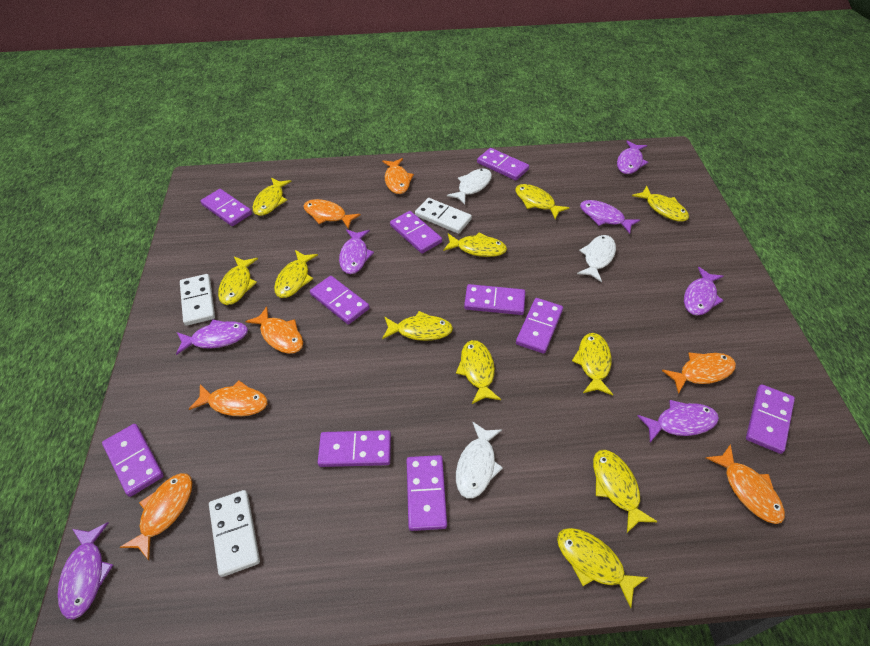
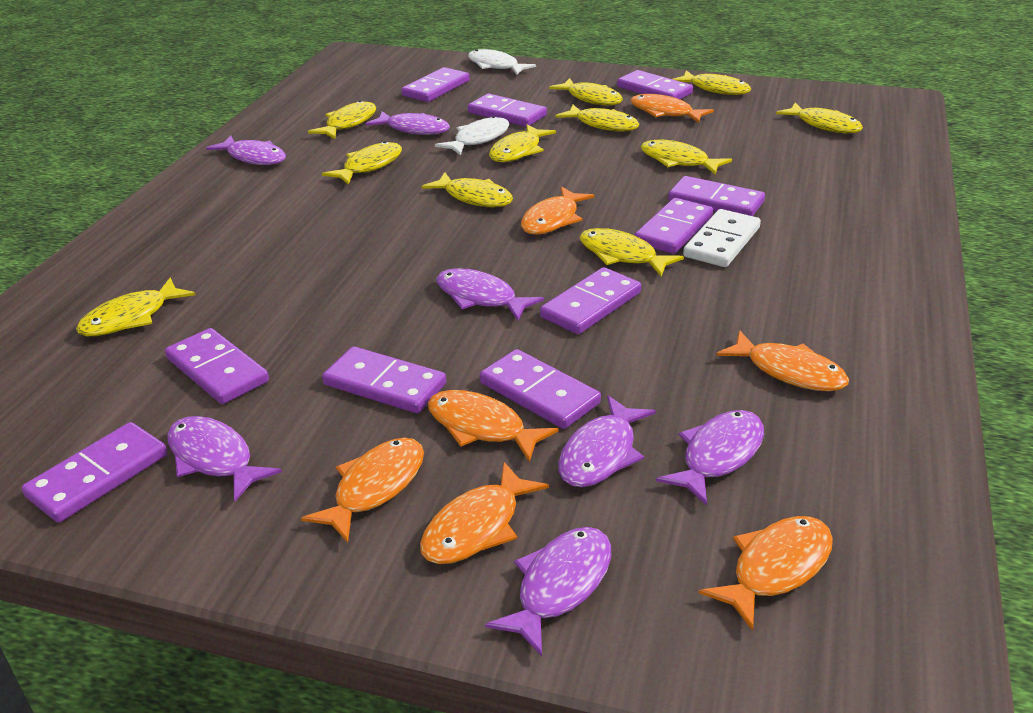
white domino: 3 -> 1
white fish: 3 -> 2

